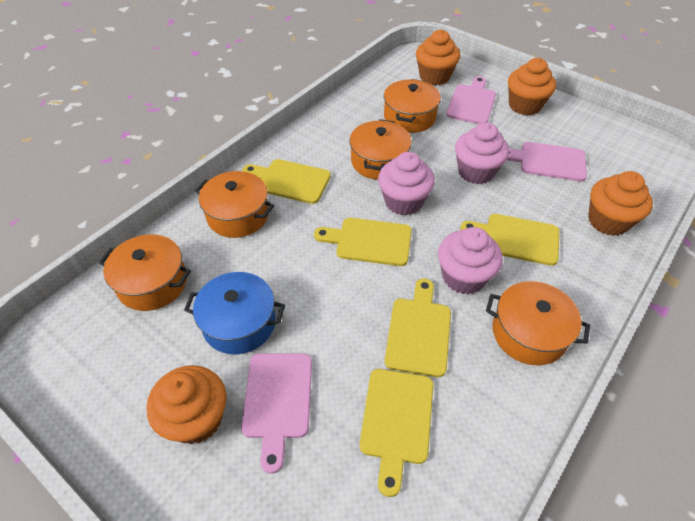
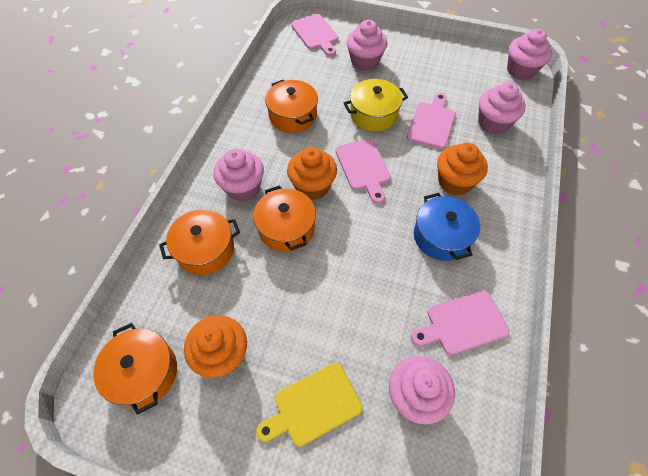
orange cupcake: 4 -> 3
orange pot: 5 -> 4
pink cupcake: 3 -> 5
pink cutting board: 3 -> 4
yellow cutting board: 5 -> 1
yellow pot: 0 -> 1

